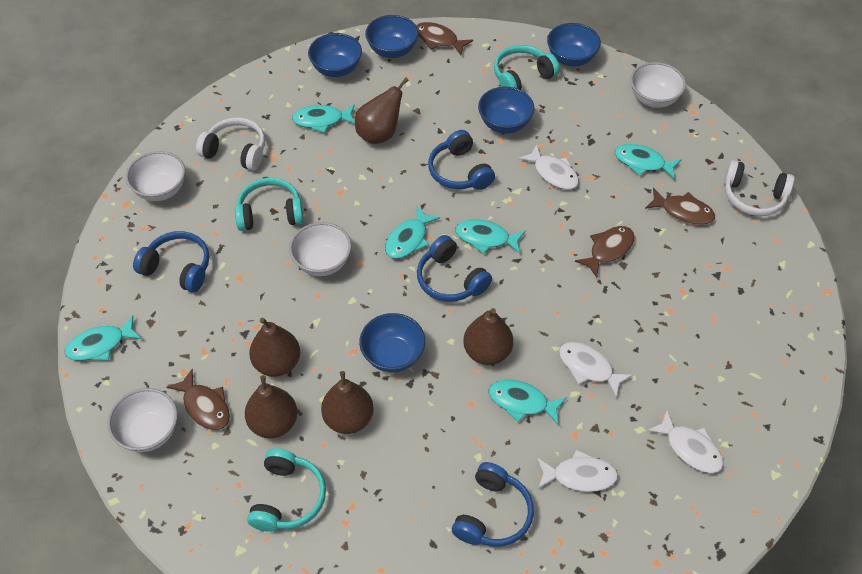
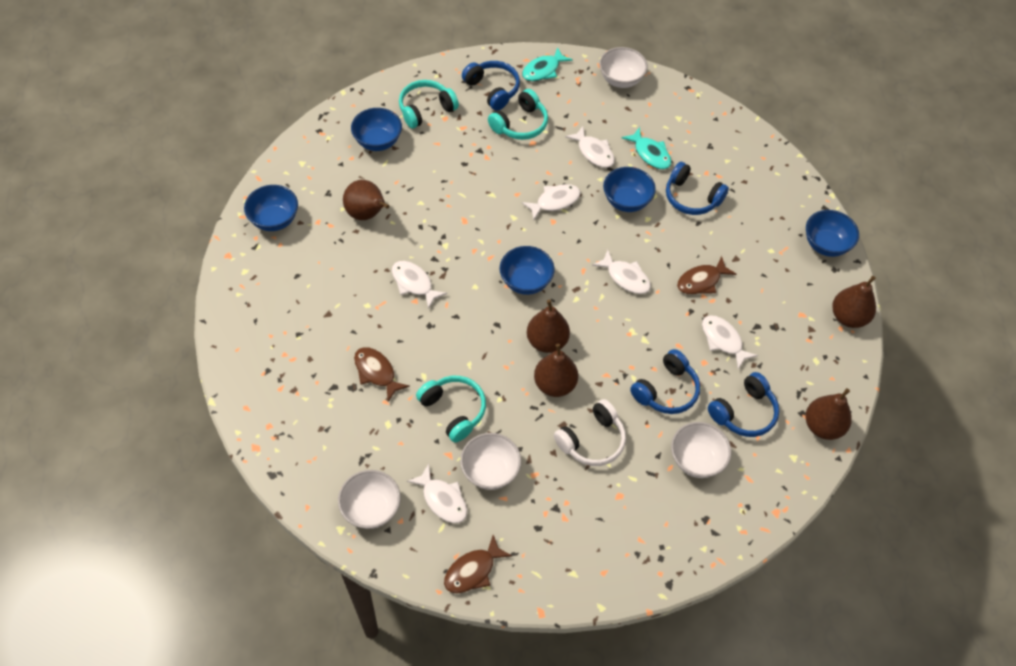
brown fish: 4 -> 3
turquoise fish: 6 -> 2
white fish: 4 -> 6
white headphones: 2 -> 1

